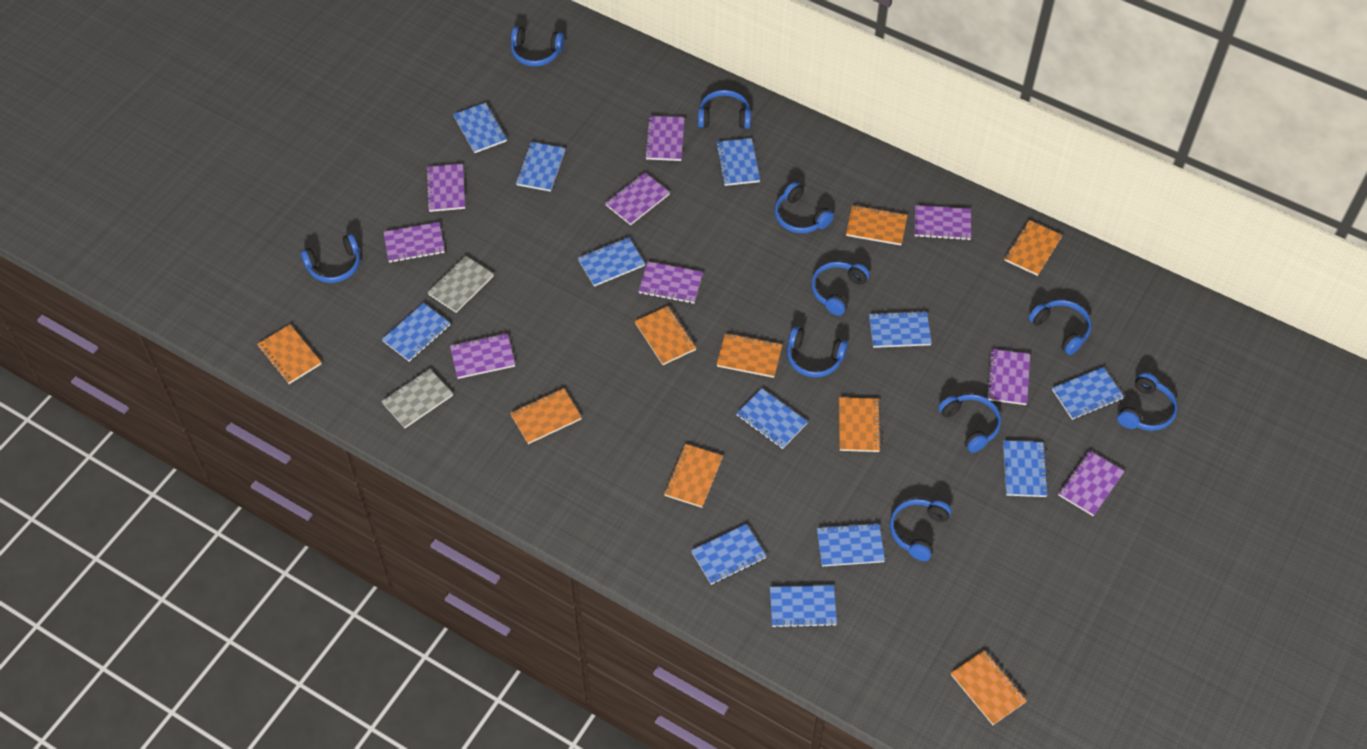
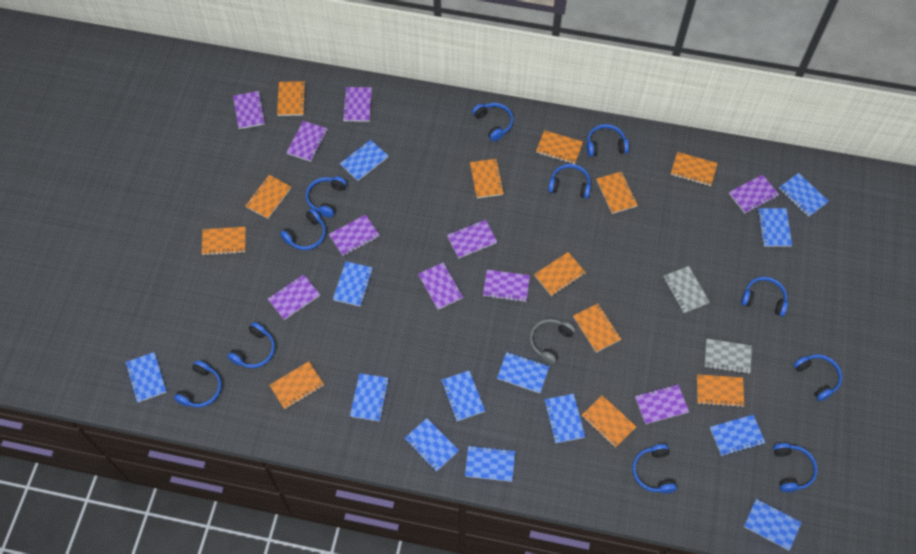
blue headphones: 10 -> 11
blue notebook: 12 -> 13
grey headphones: 0 -> 1
orange notebook: 9 -> 12
purple notebook: 9 -> 10

